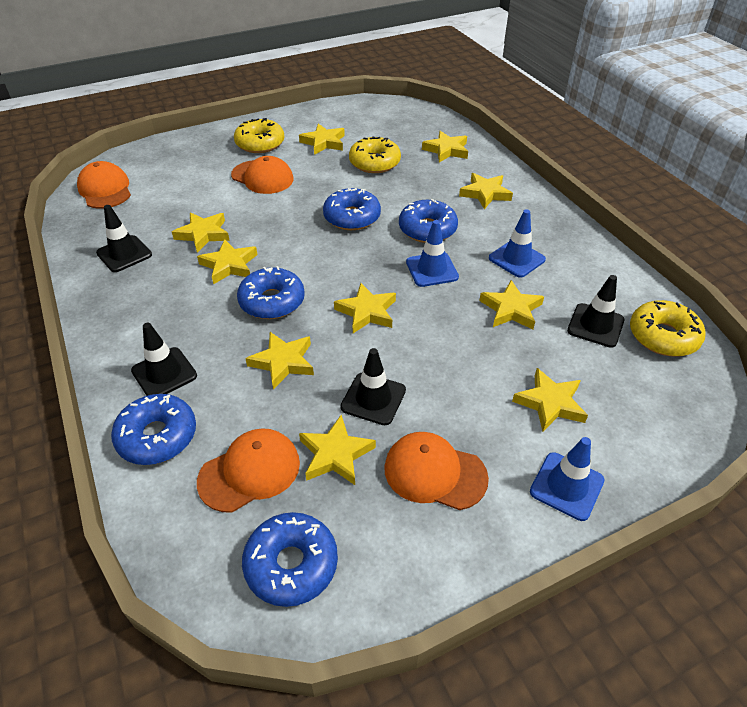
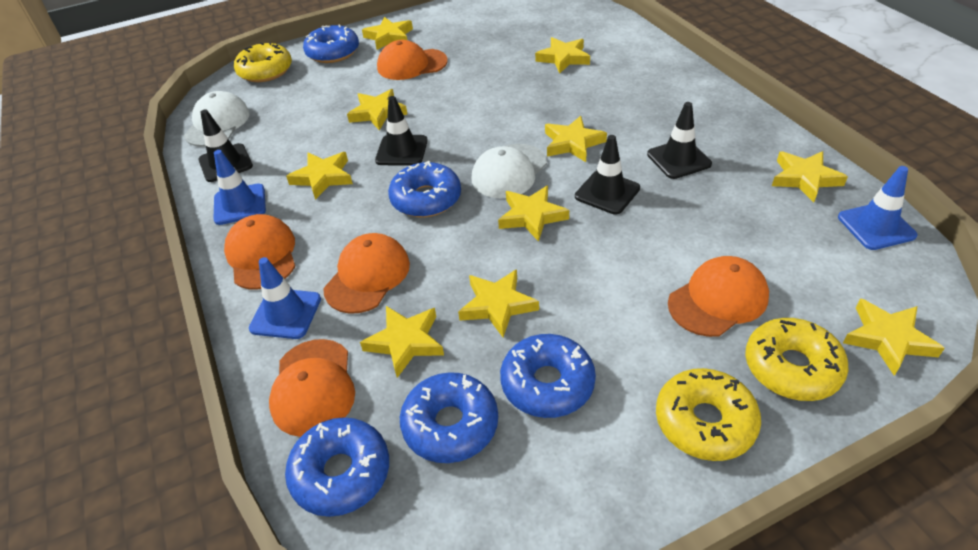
orange cap: 4 -> 5
white cap: 0 -> 2

